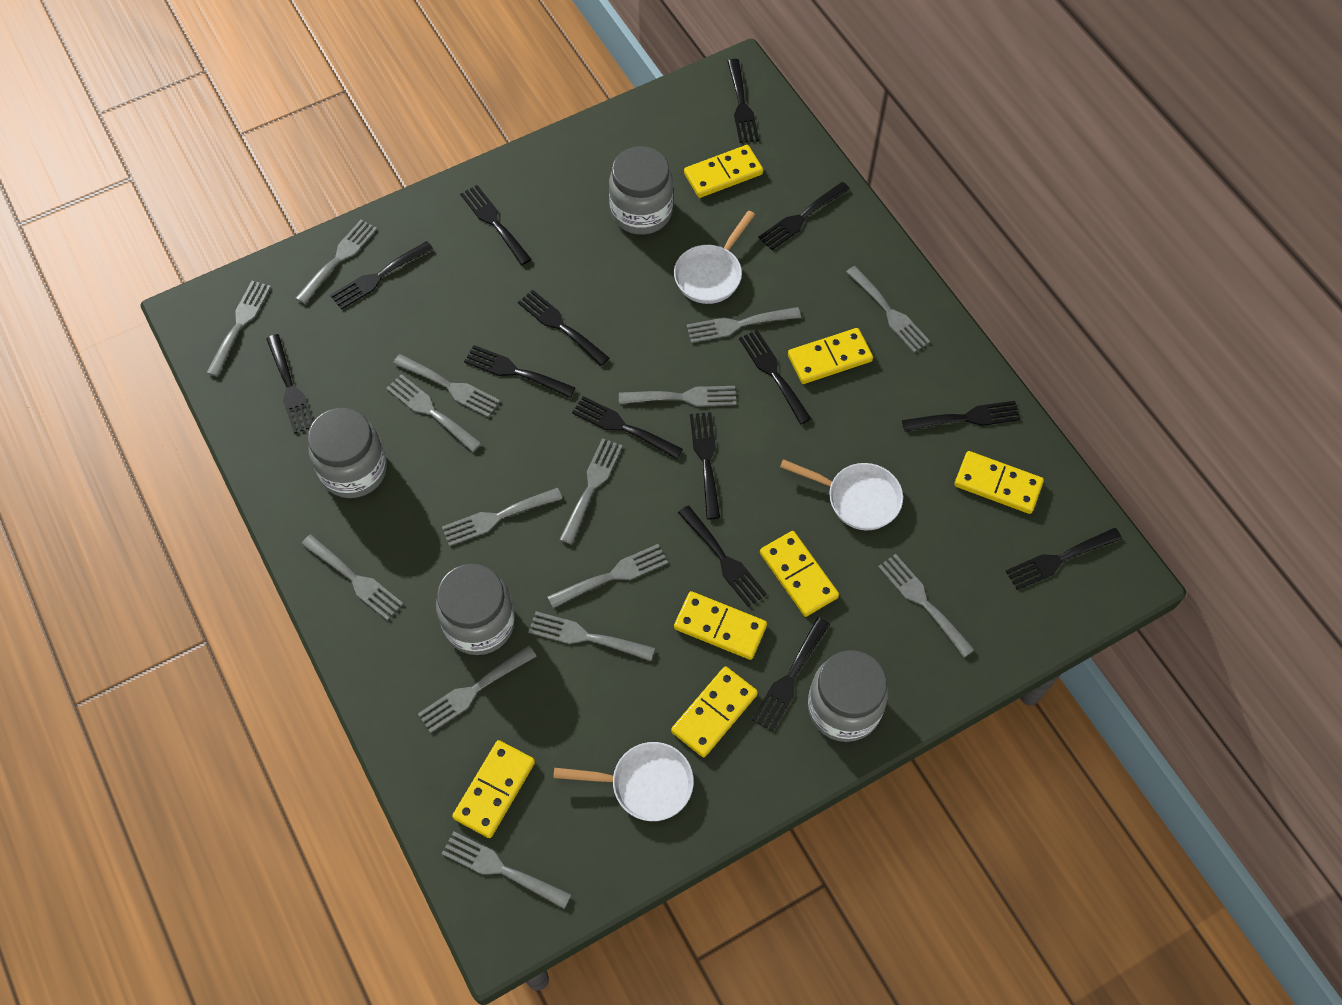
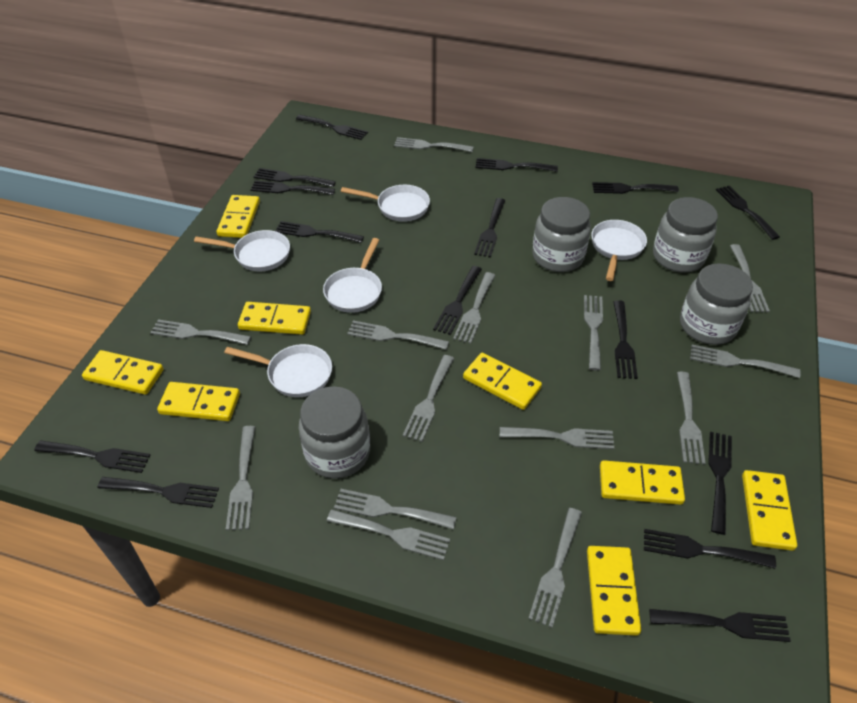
black fork: 14 -> 15
grey fork: 15 -> 14
white pan: 3 -> 5
yellow domino: 7 -> 8

